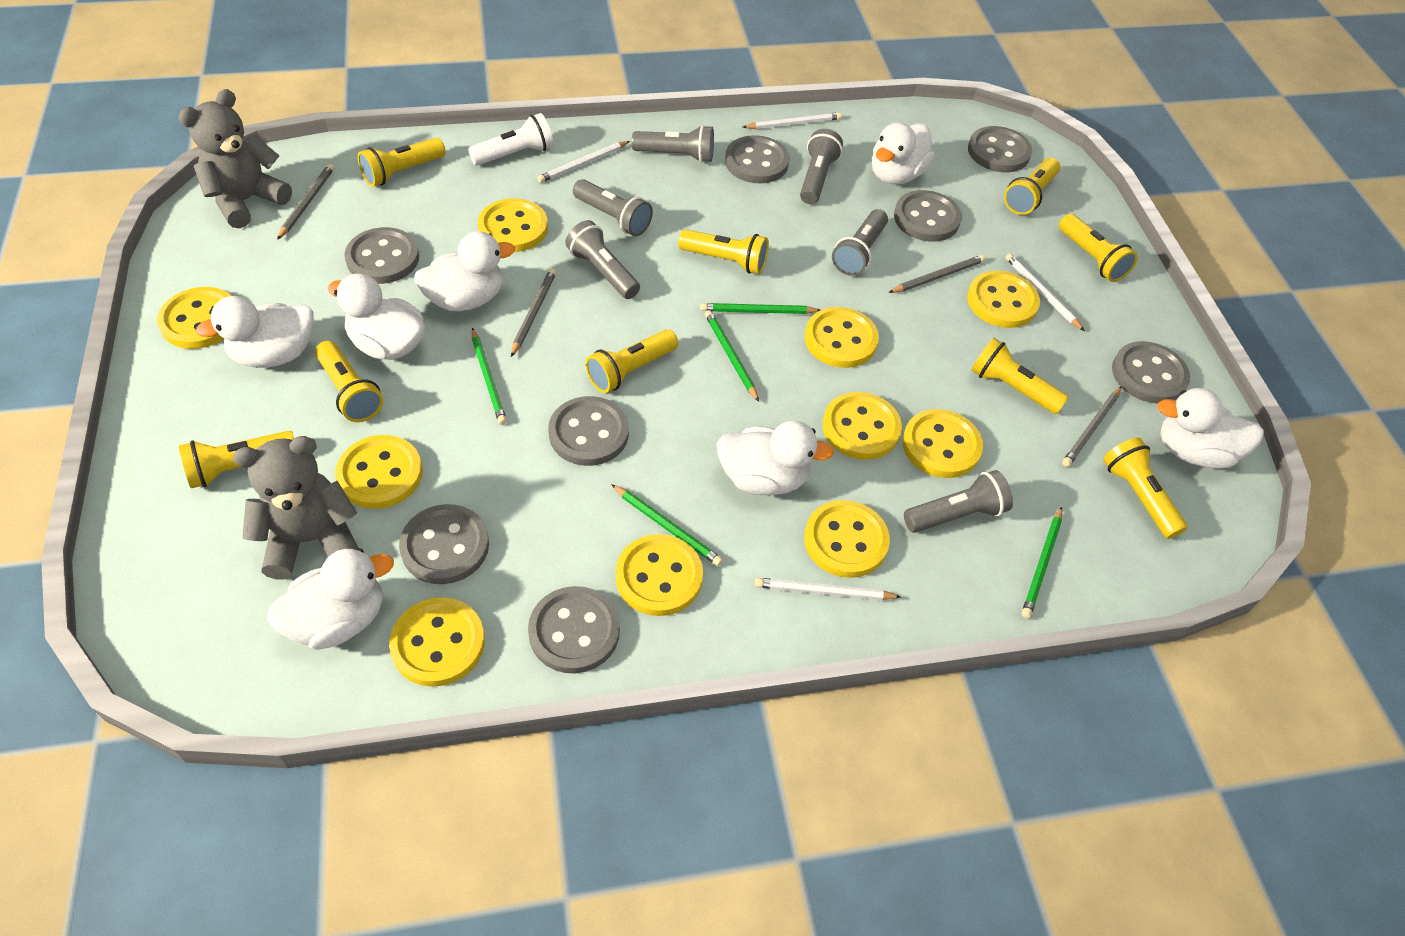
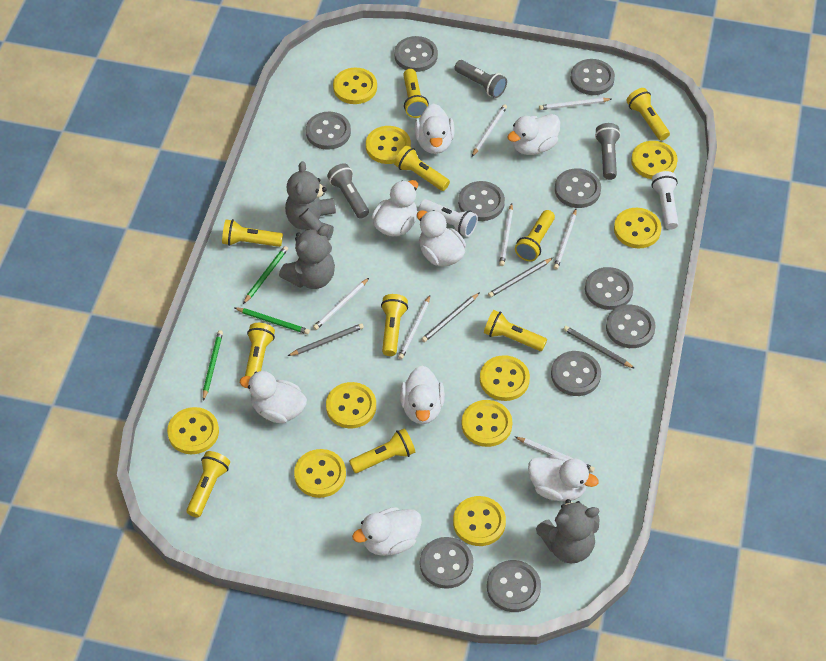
green pencil: 5 -> 3
grey button: 8 -> 10
grey flashlight: 6 -> 3
grey teddy bear: 2 -> 3
white duck: 7 -> 8
white flashlight: 1 -> 2
white pencil: 4 -> 7
yellow flashlight: 9 -> 10

